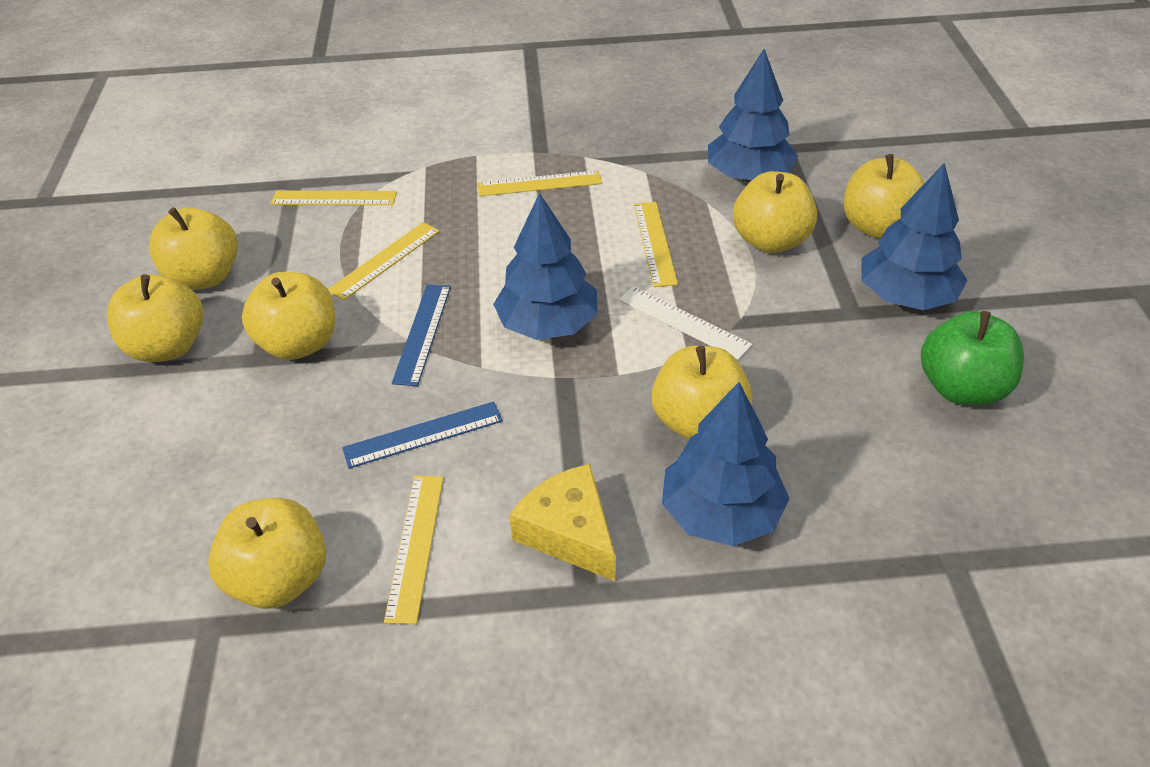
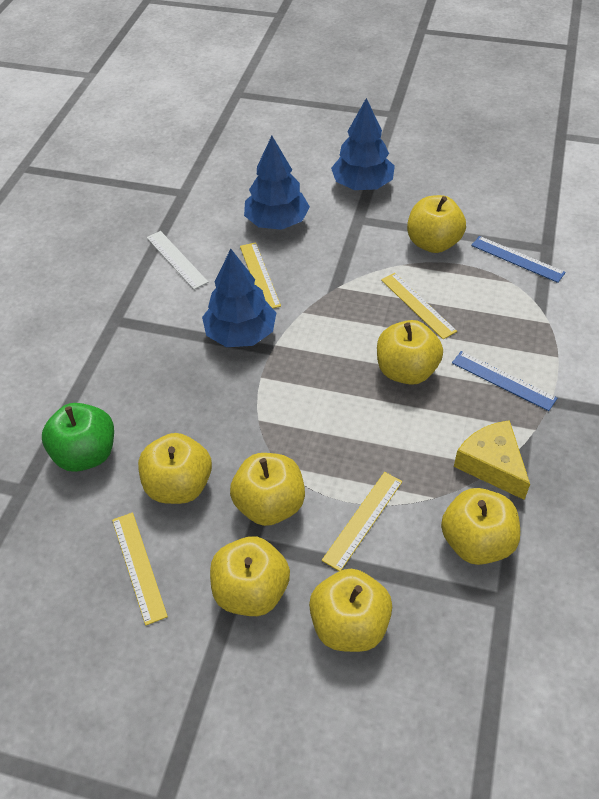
blue tree: 4 -> 3
yellow ruler: 5 -> 4

